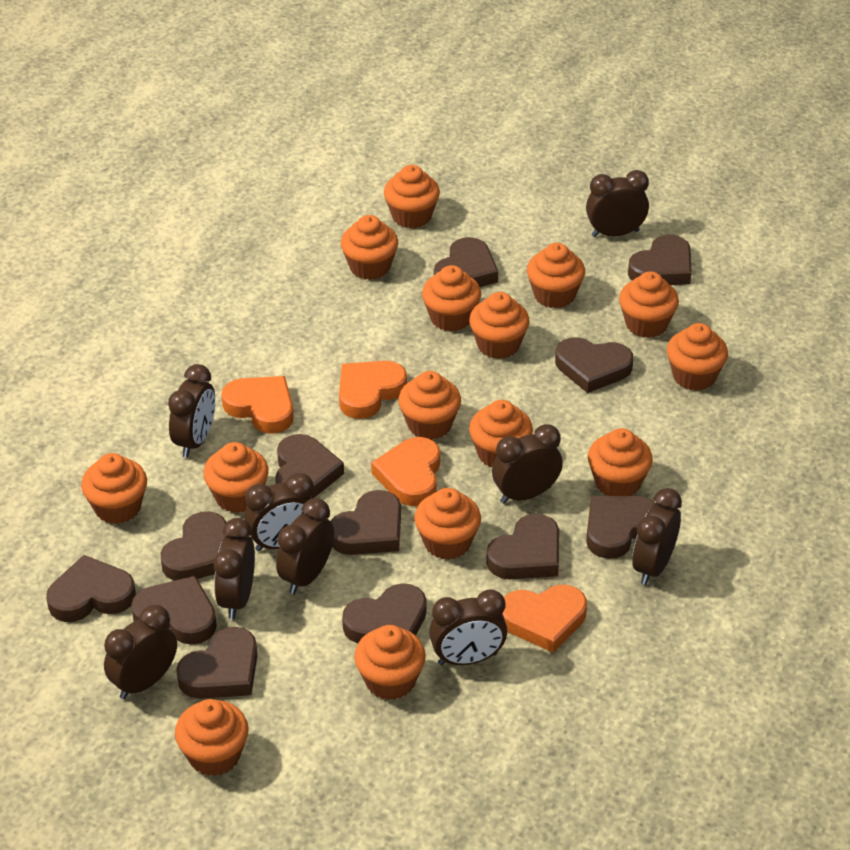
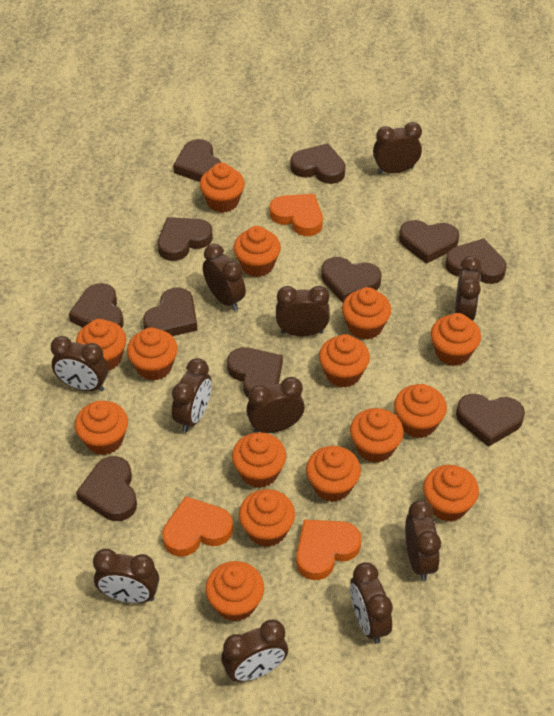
brown clock: 9 -> 11
brown heart: 12 -> 11
orange heart: 4 -> 3

